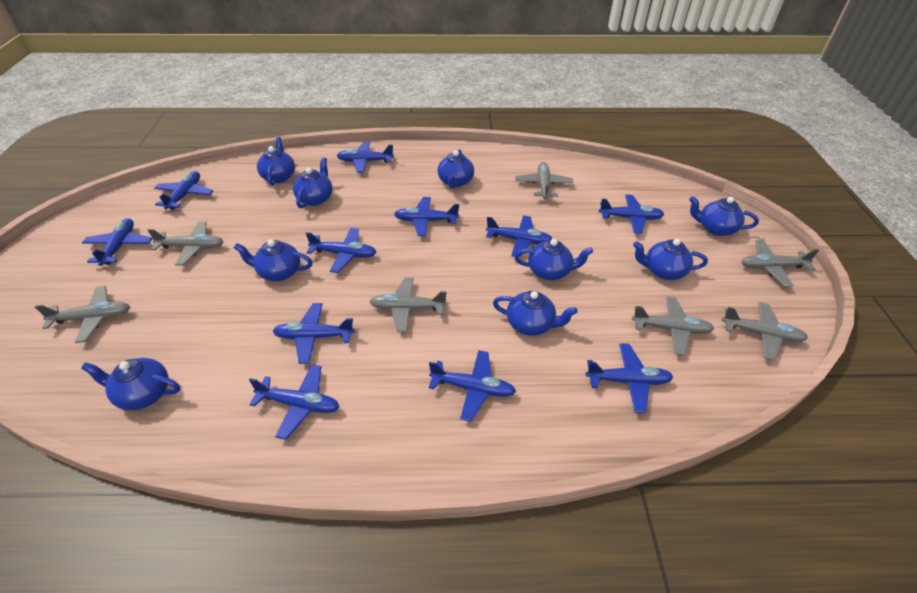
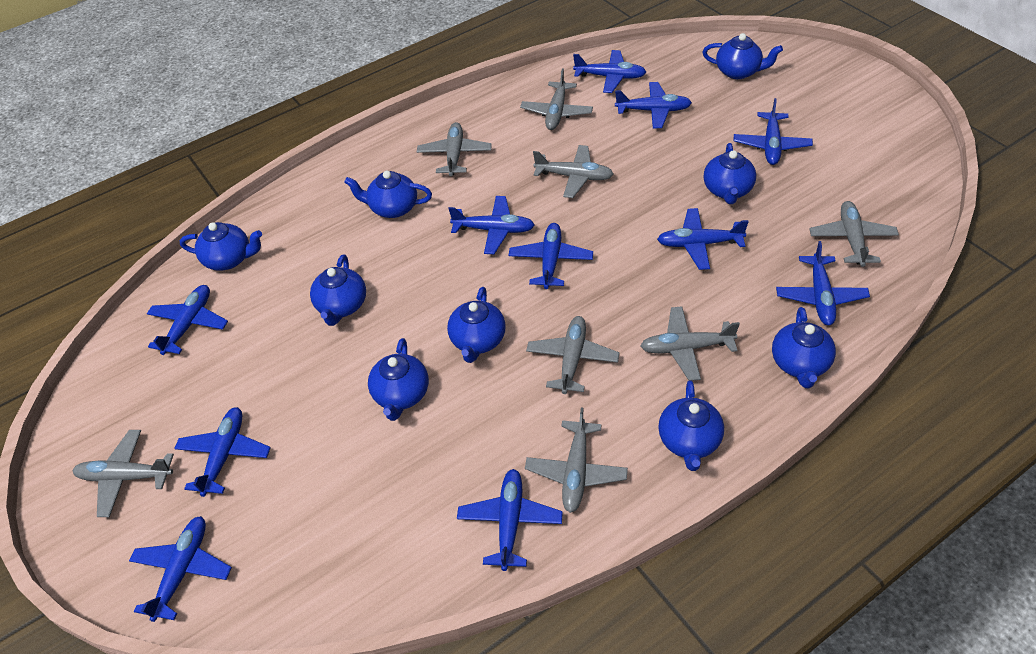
grey plane: 7 -> 8

